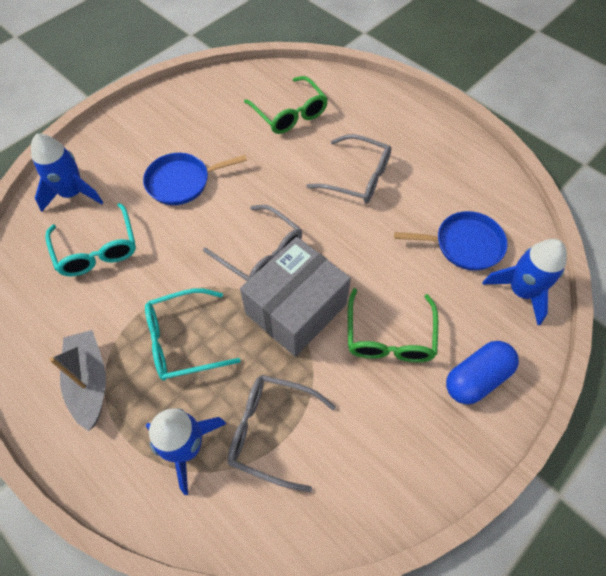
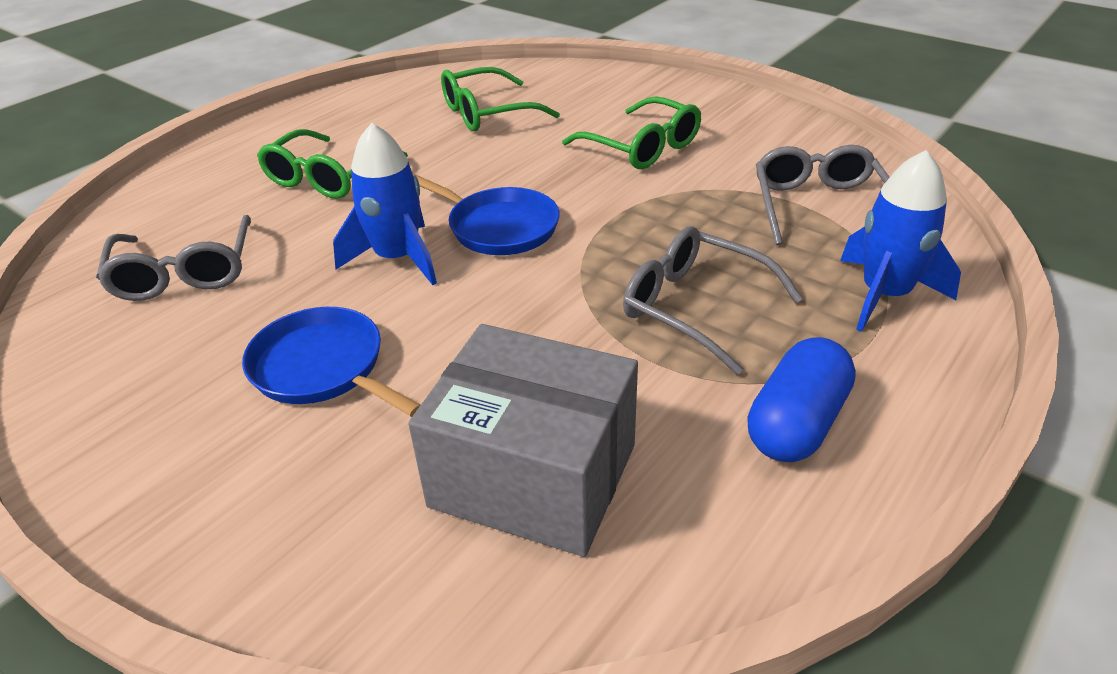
blue rocket: 3 -> 2
green glasses: 2 -> 3
grey boat: 1 -> 0
turquoise glasses: 2 -> 0

